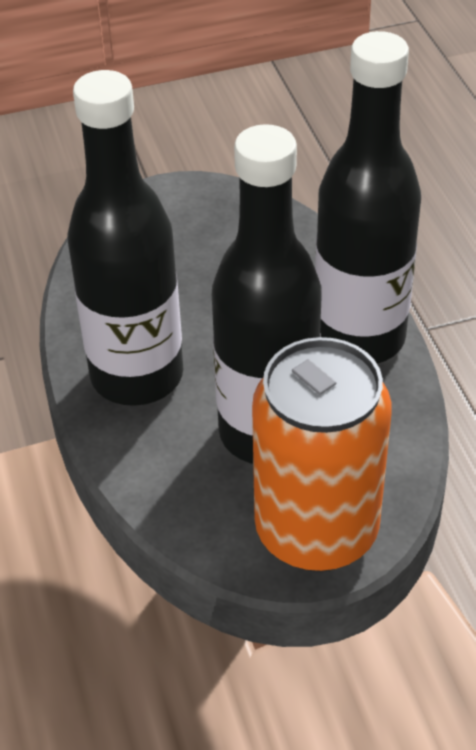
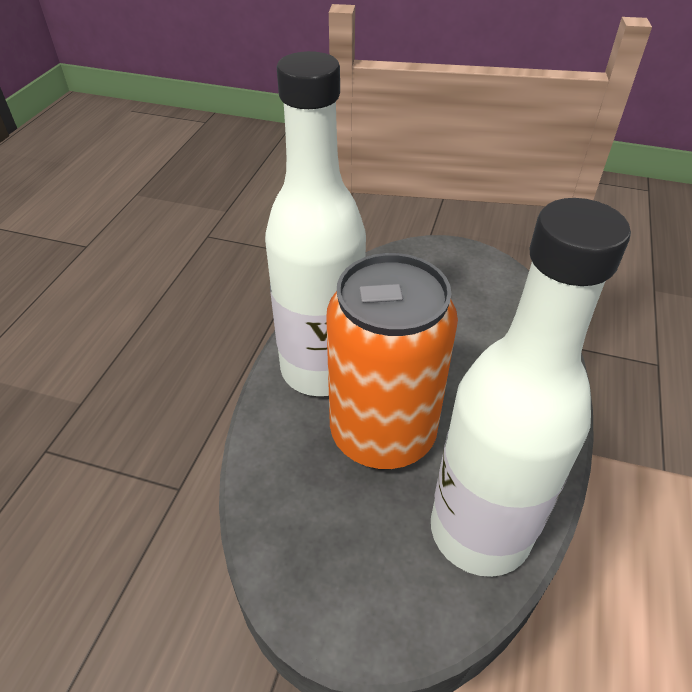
black bottle: 3 -> 0
white bottle: 0 -> 2

